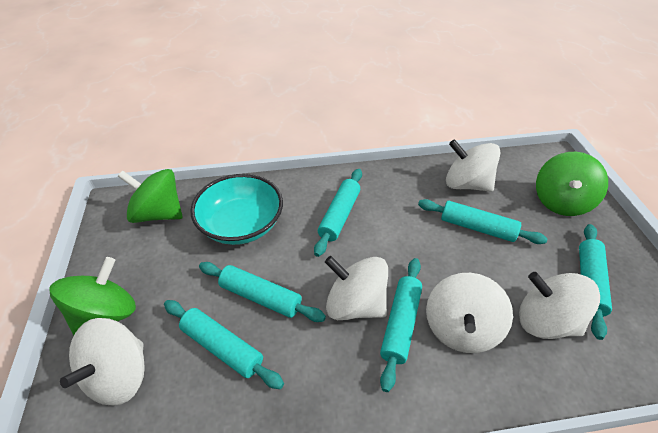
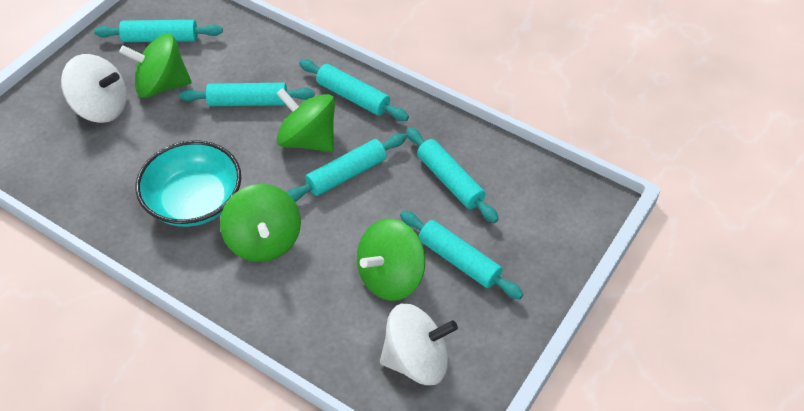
green spinning top: 3 -> 4
white spinning top: 5 -> 2

